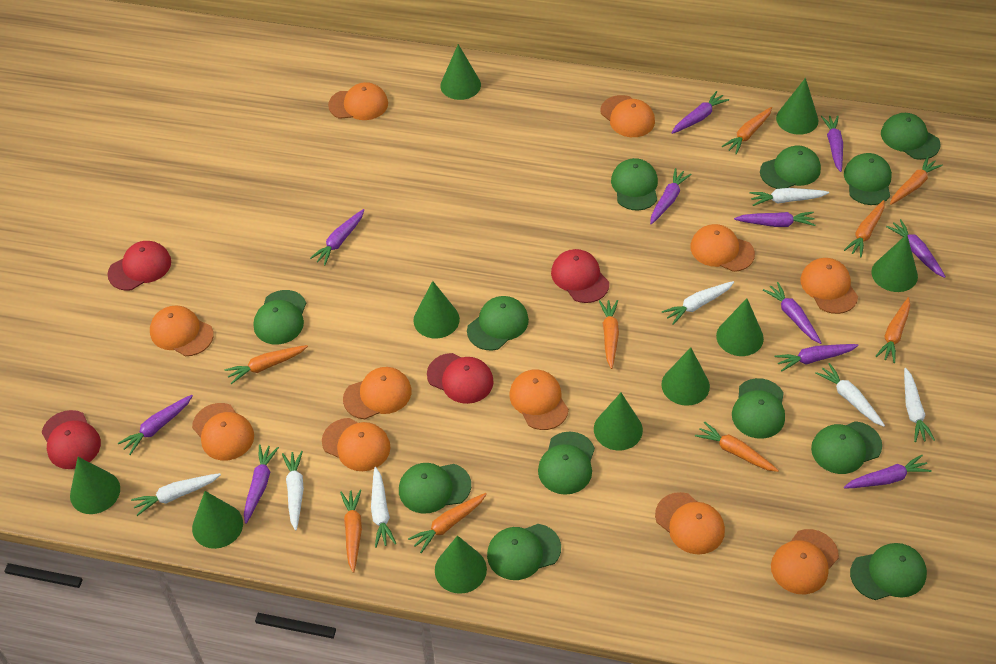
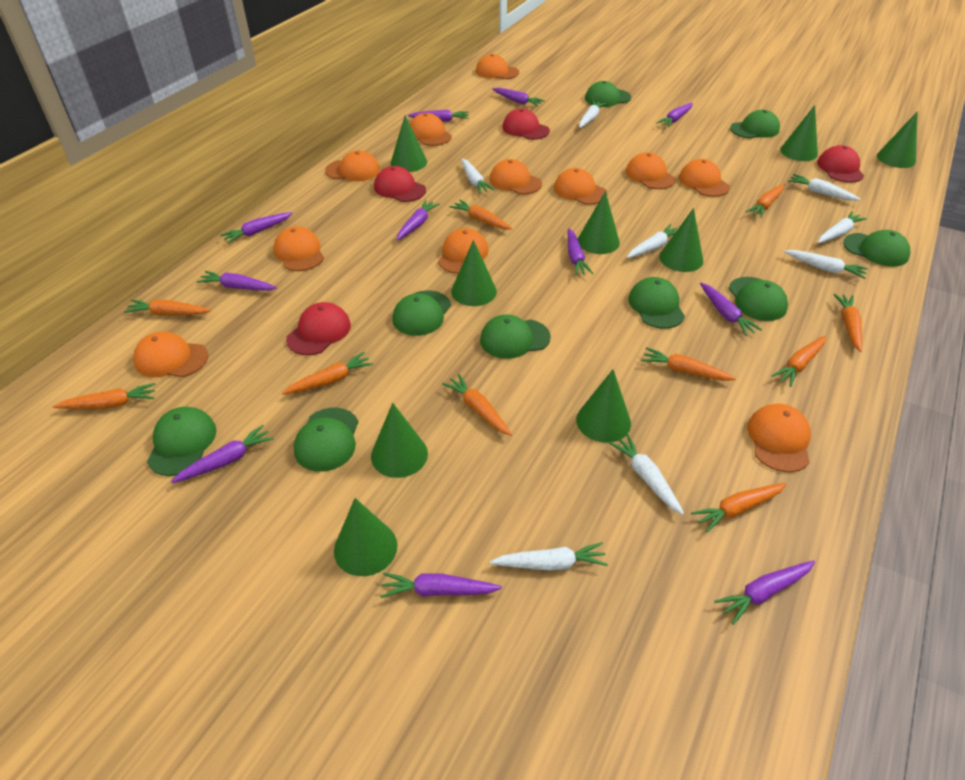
green cap: 12 -> 9
green cone: 10 -> 9
orange carrot: 9 -> 10
white carrot: 7 -> 8

